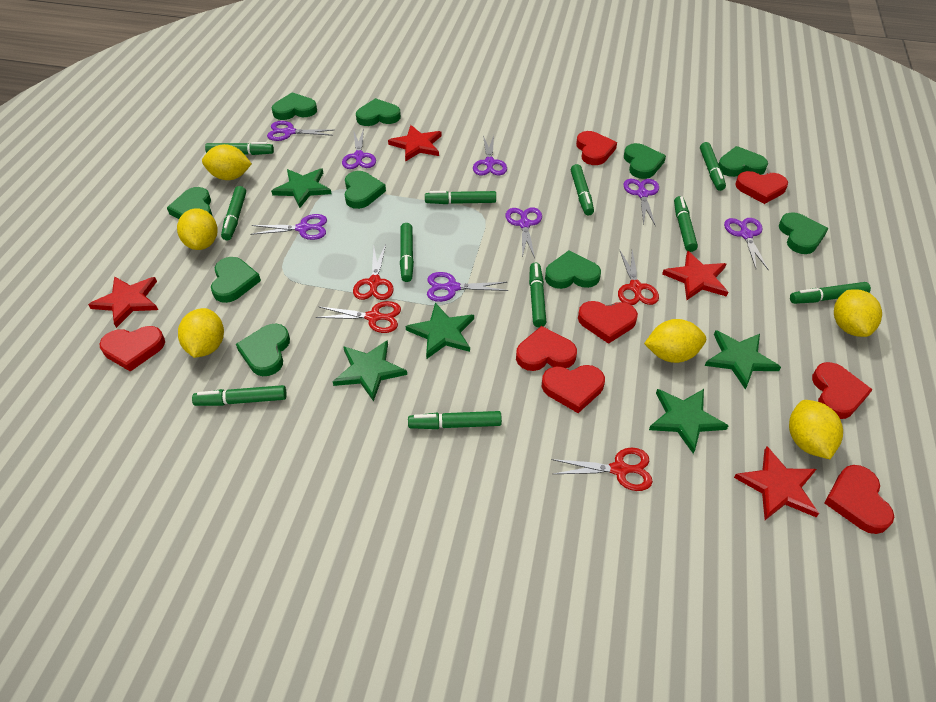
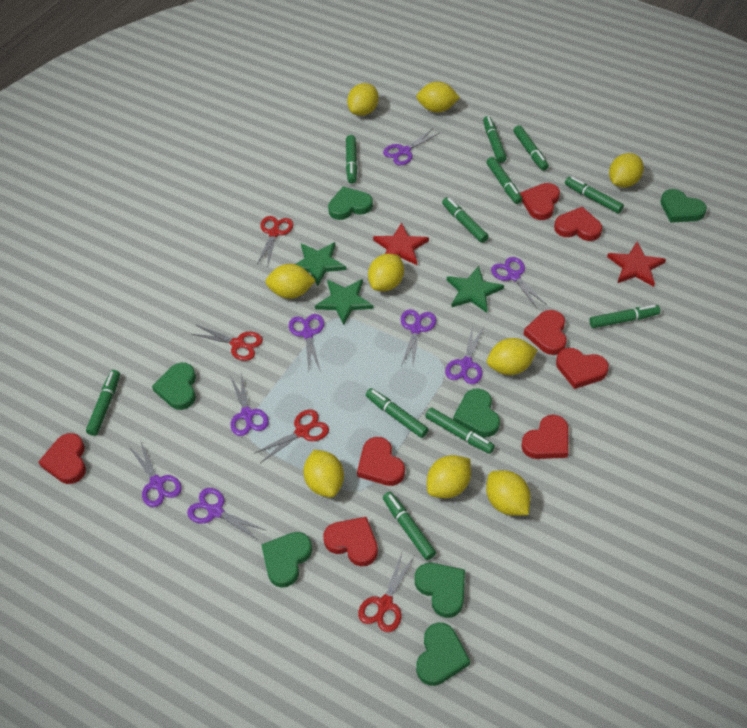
green heart: 10 -> 7
green star: 5 -> 3
red star: 4 -> 2
yellow lemon: 6 -> 9

